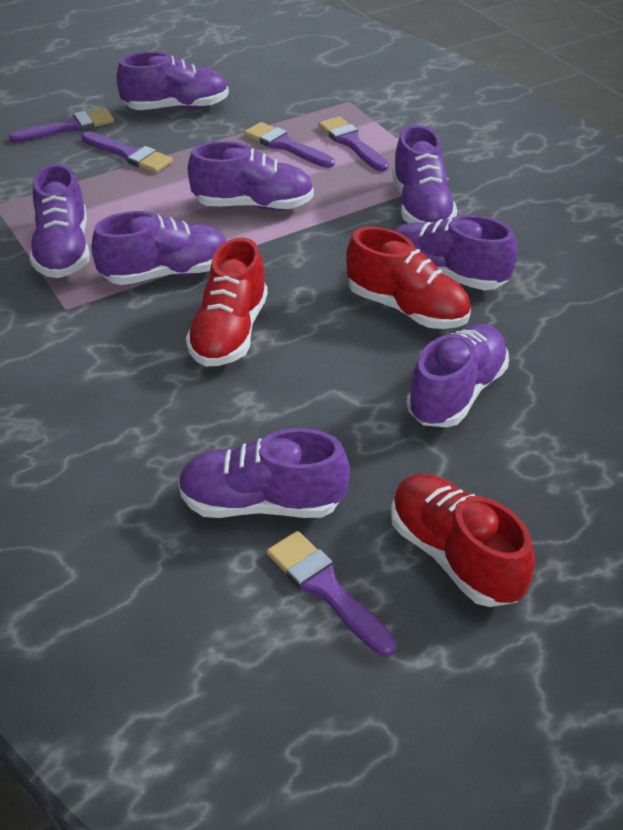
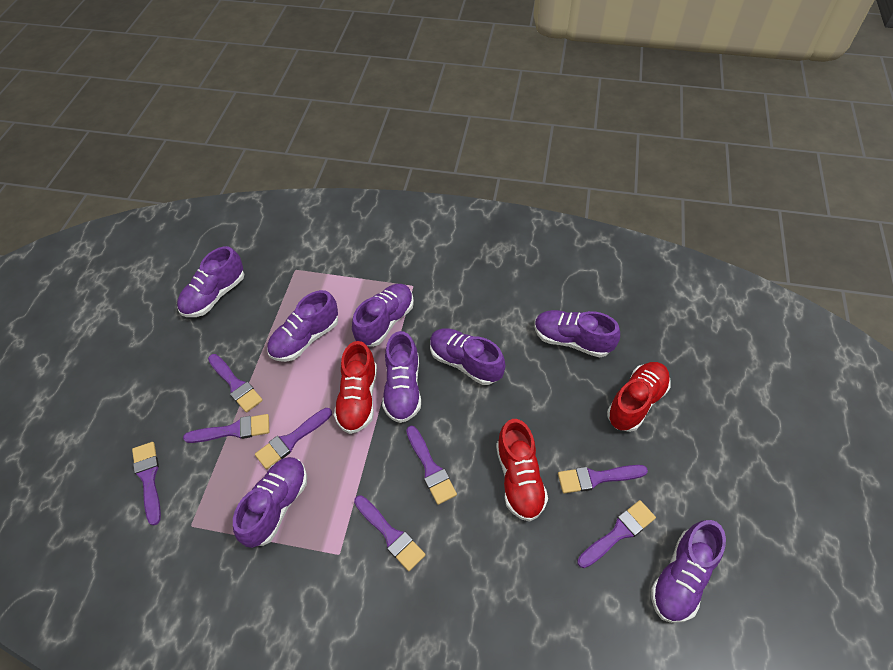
purple brush: 5 -> 8

